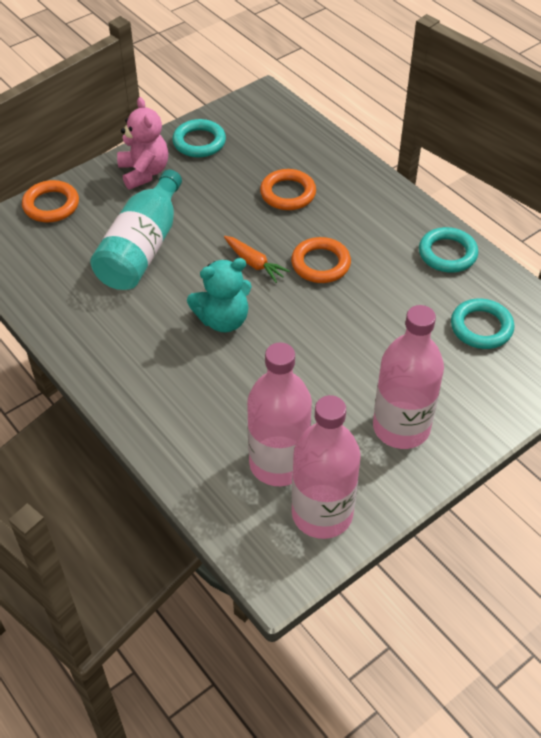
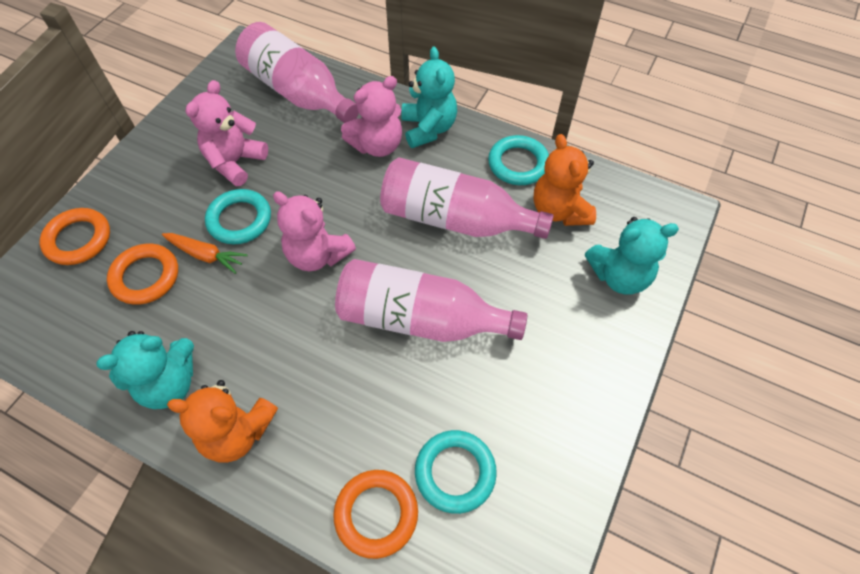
orange teddy bear: 0 -> 2
pink teddy bear: 1 -> 3
turquoise bottle: 1 -> 0
turquoise teddy bear: 1 -> 3

